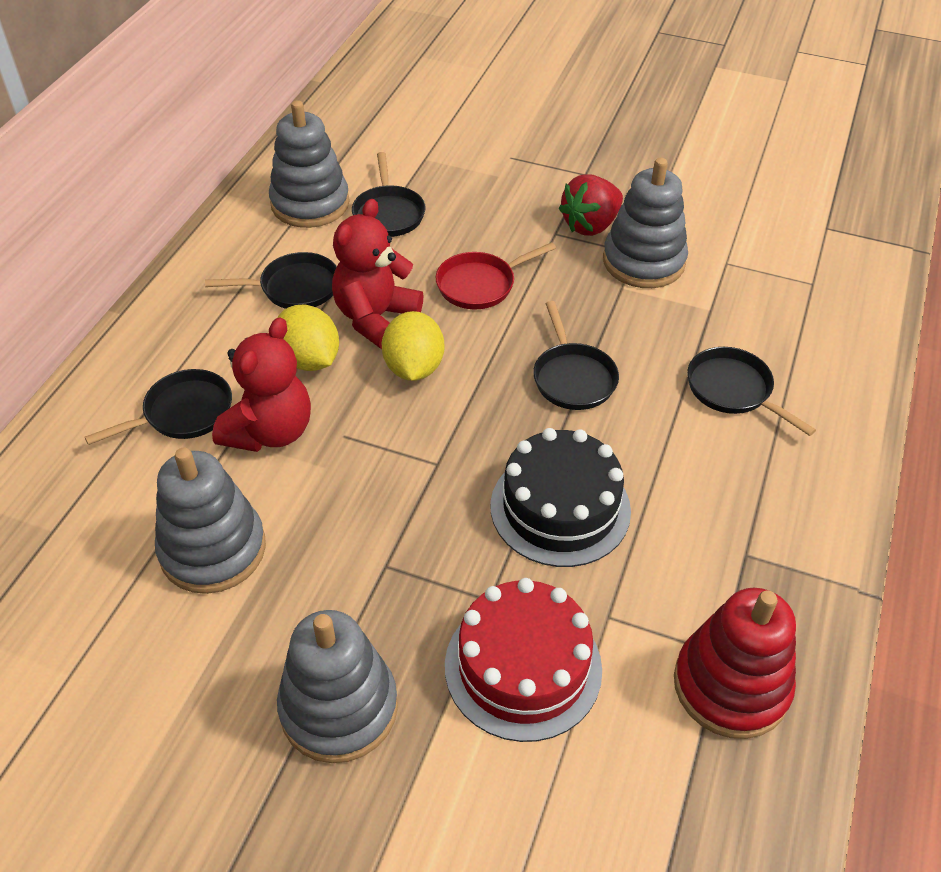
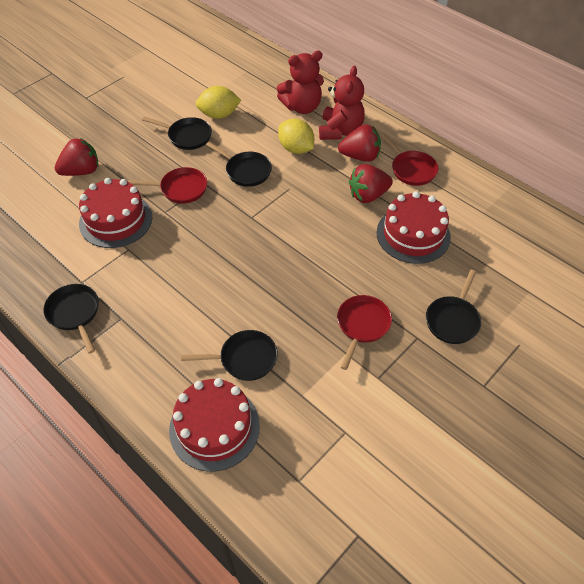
black cake: 1 -> 0
grey stacking toy: 4 -> 0
red cake: 1 -> 3
red pan: 1 -> 3
red stacking toy: 1 -> 0
red strawberry: 1 -> 3

